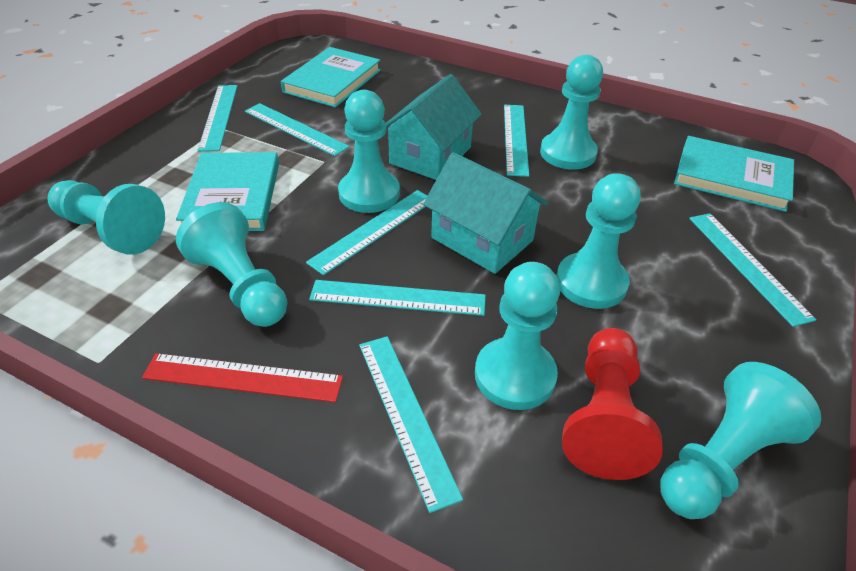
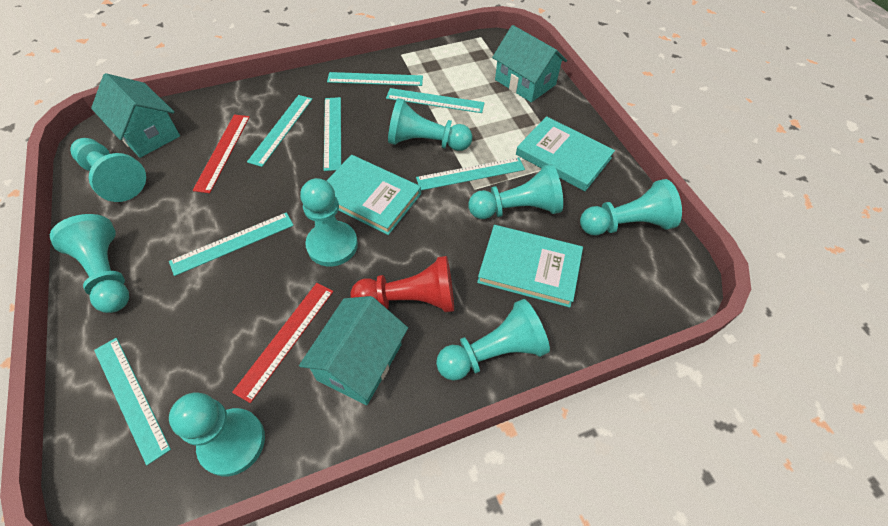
red ruler: 1 -> 2
turquoise house: 2 -> 3
turquoise pawn: 7 -> 8

